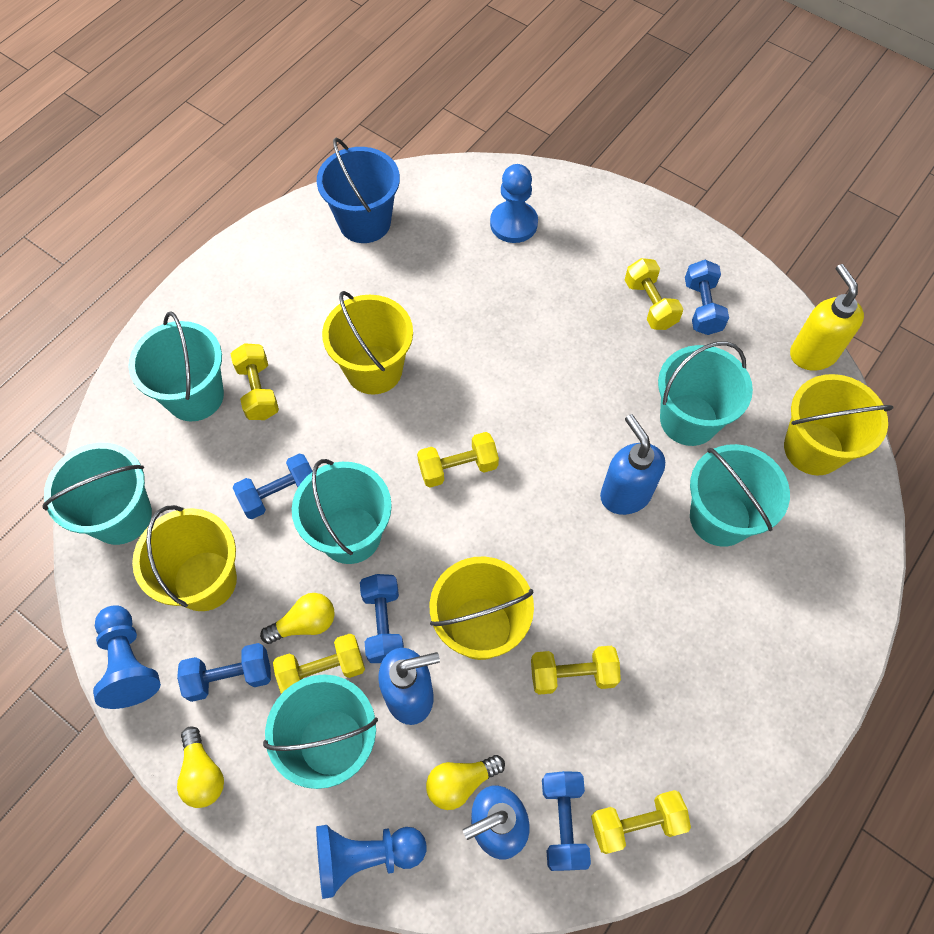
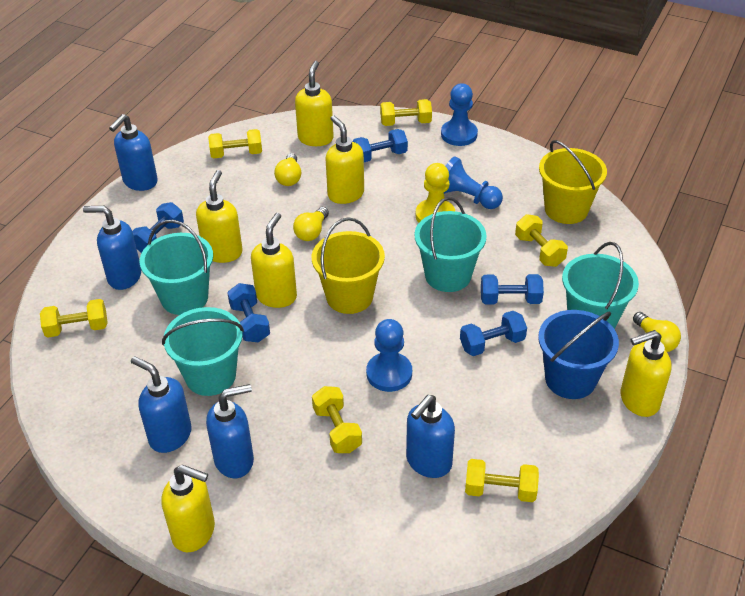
blue soap dispenser: 3 -> 5
turquoise bucket: 6 -> 4
yellow bucket: 4 -> 2
yellow pawn: 0 -> 1
yellow soap dispenser: 1 -> 6

